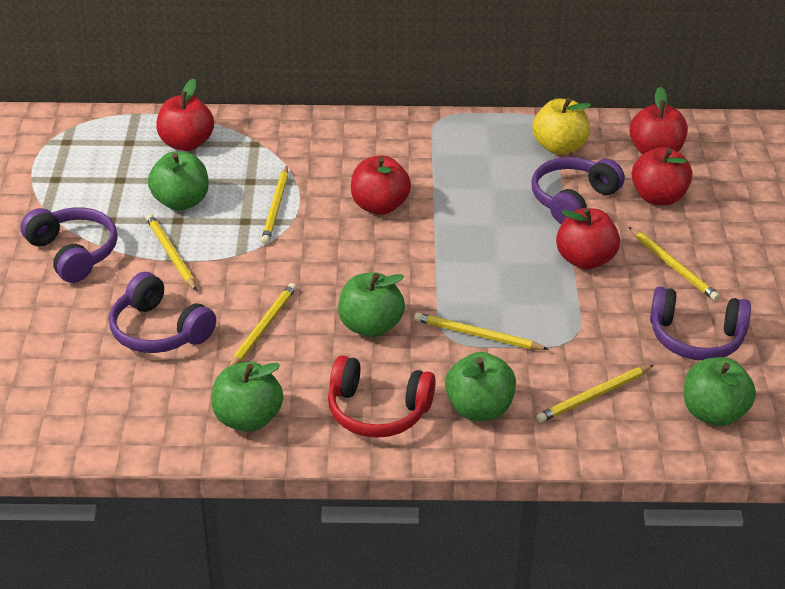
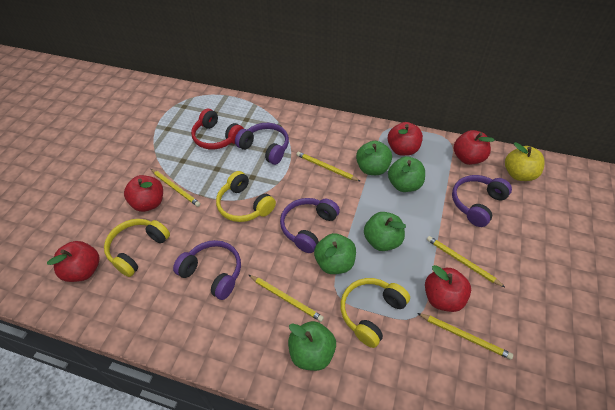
yellow headphones: 0 -> 3
yellow pencil: 6 -> 5

